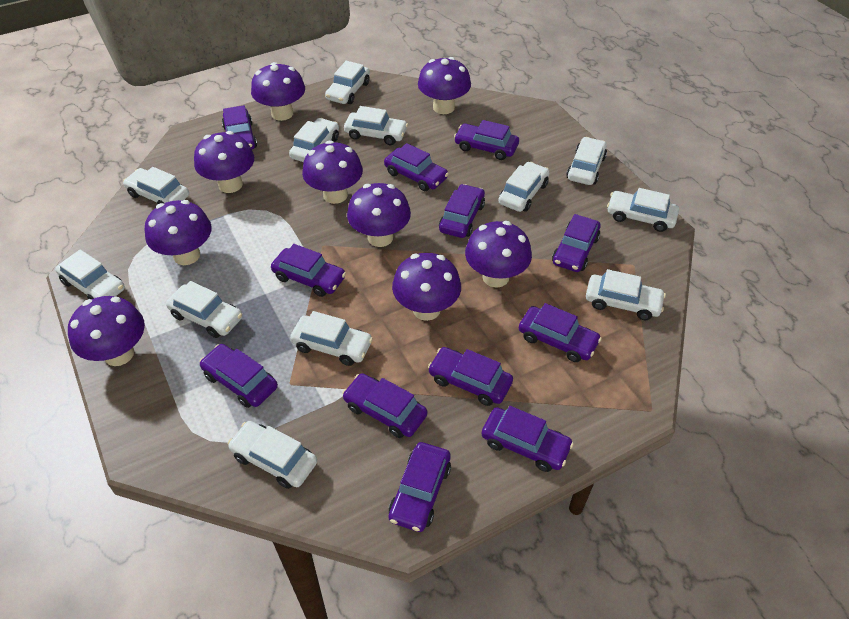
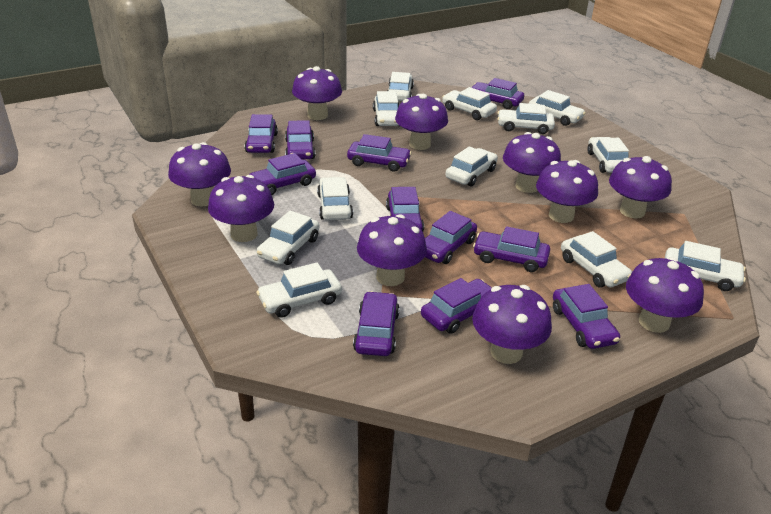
purple car: 12 -> 11
purple mushroom: 9 -> 10

